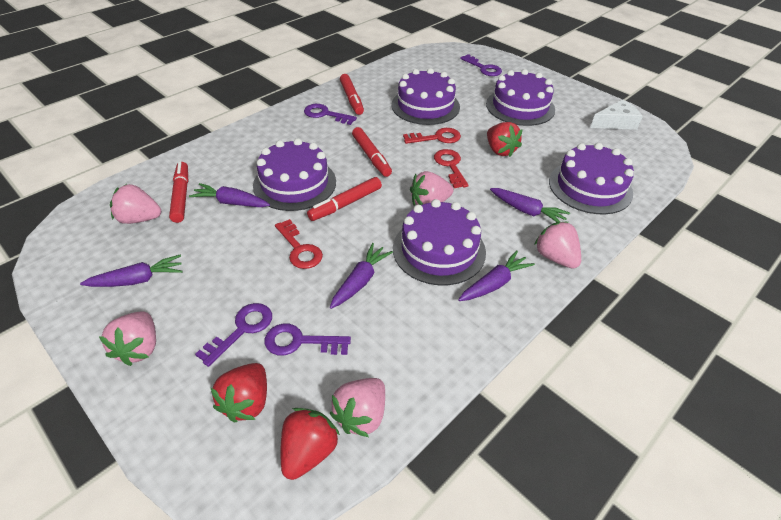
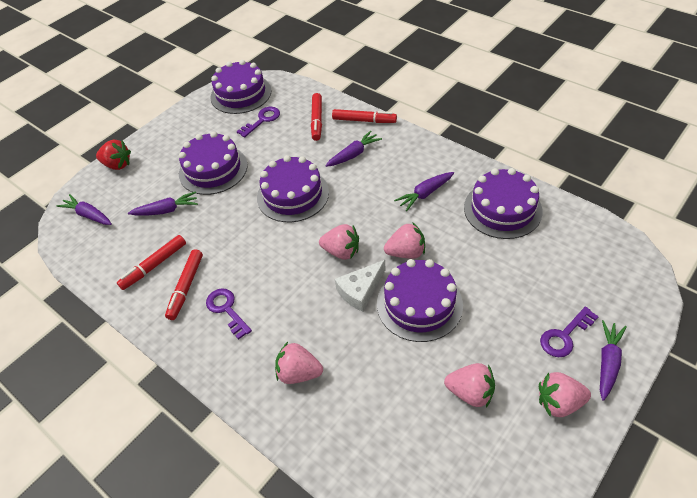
purple key: 4 -> 3
red key: 3 -> 0
red strawberry: 3 -> 1

